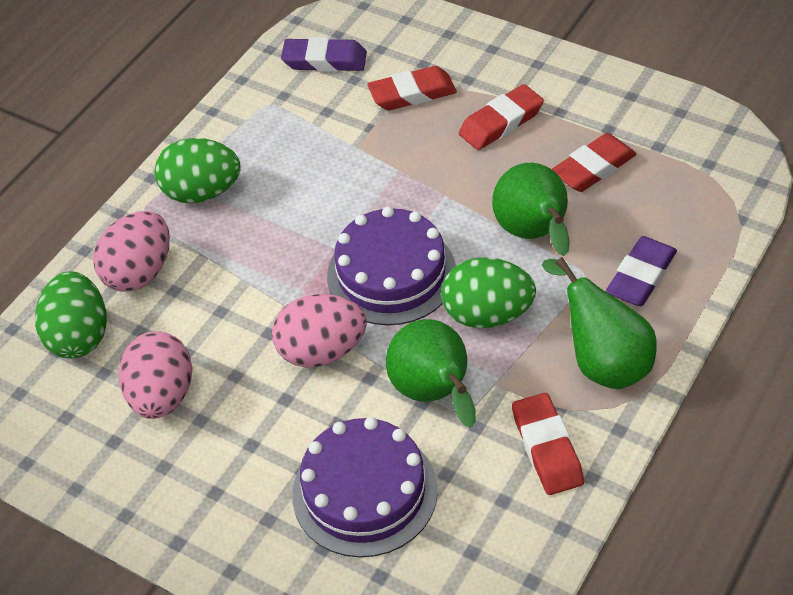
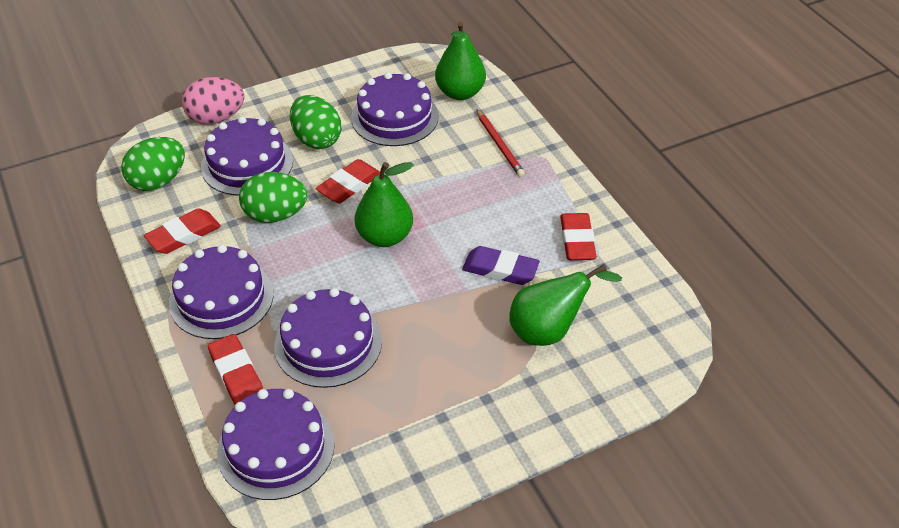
pink egg: 3 -> 1
purple cake: 2 -> 5
purple eraser: 2 -> 1
red pencil: 0 -> 1

